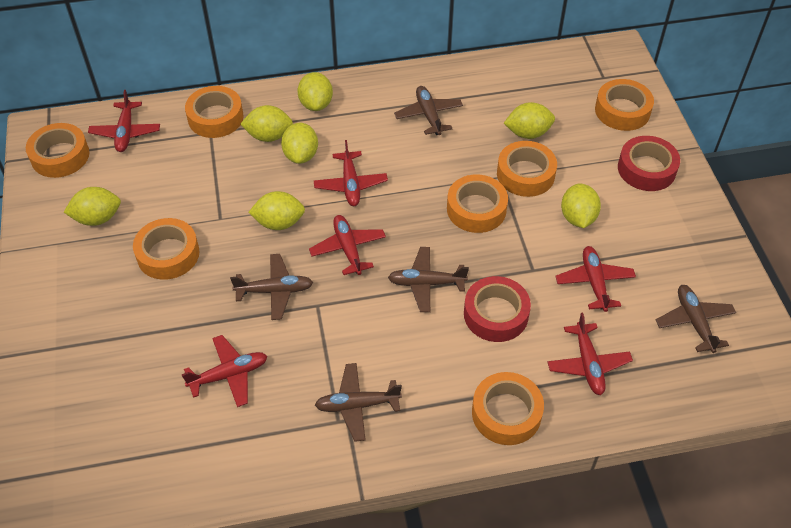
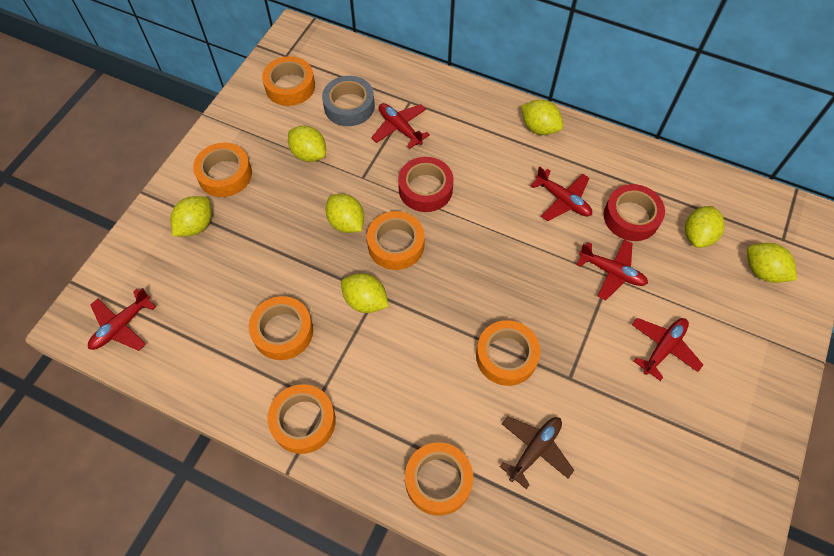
brown plane: 5 -> 1
grey tape: 0 -> 1
red plane: 6 -> 5

